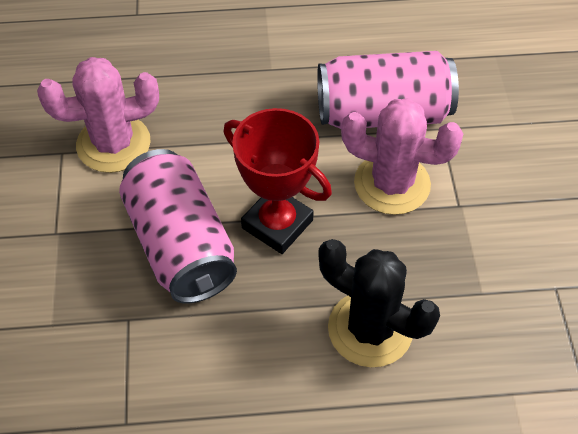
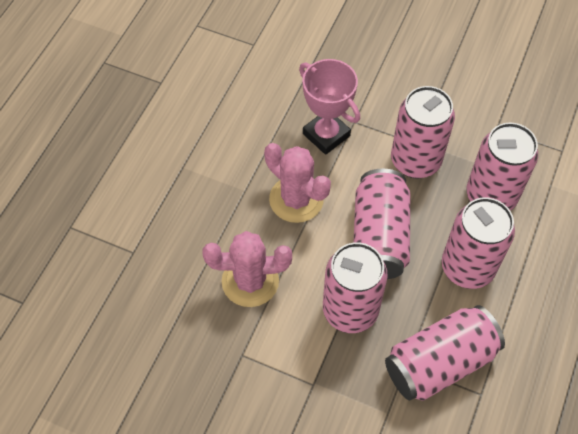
black cactus: 1 -> 0
pink can: 2 -> 6
pink trophy: 0 -> 1
red trophy: 1 -> 0

